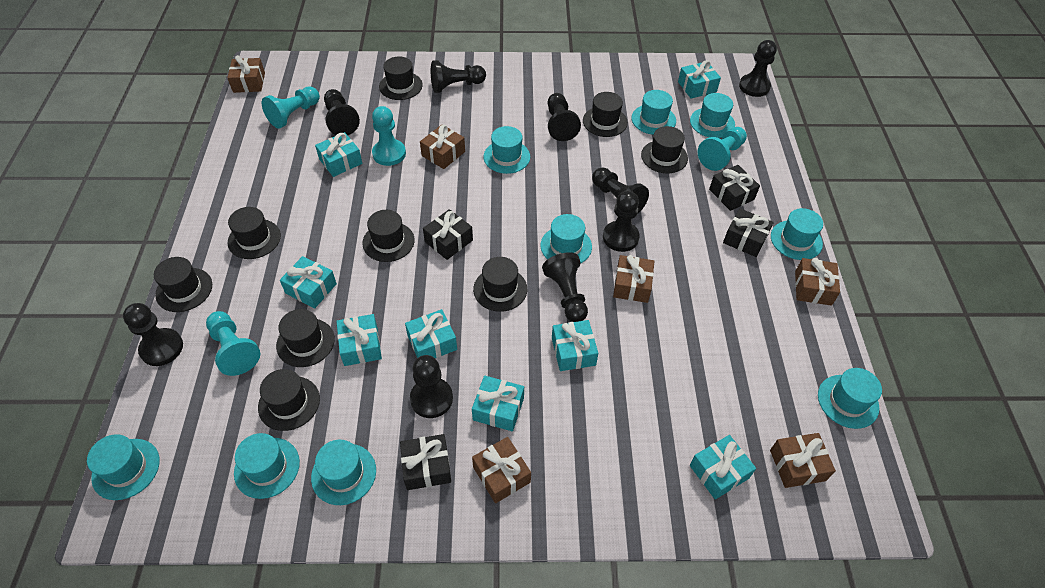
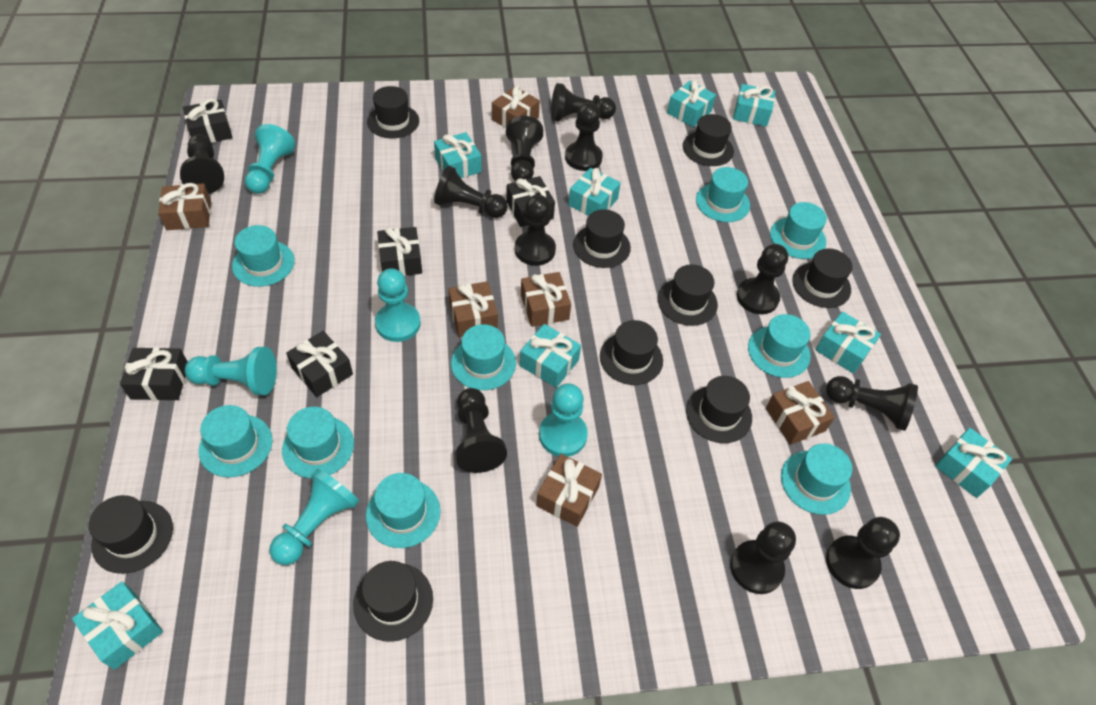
black gift: 4 -> 5
black pawn: 9 -> 11
turquoise pawn: 4 -> 5

